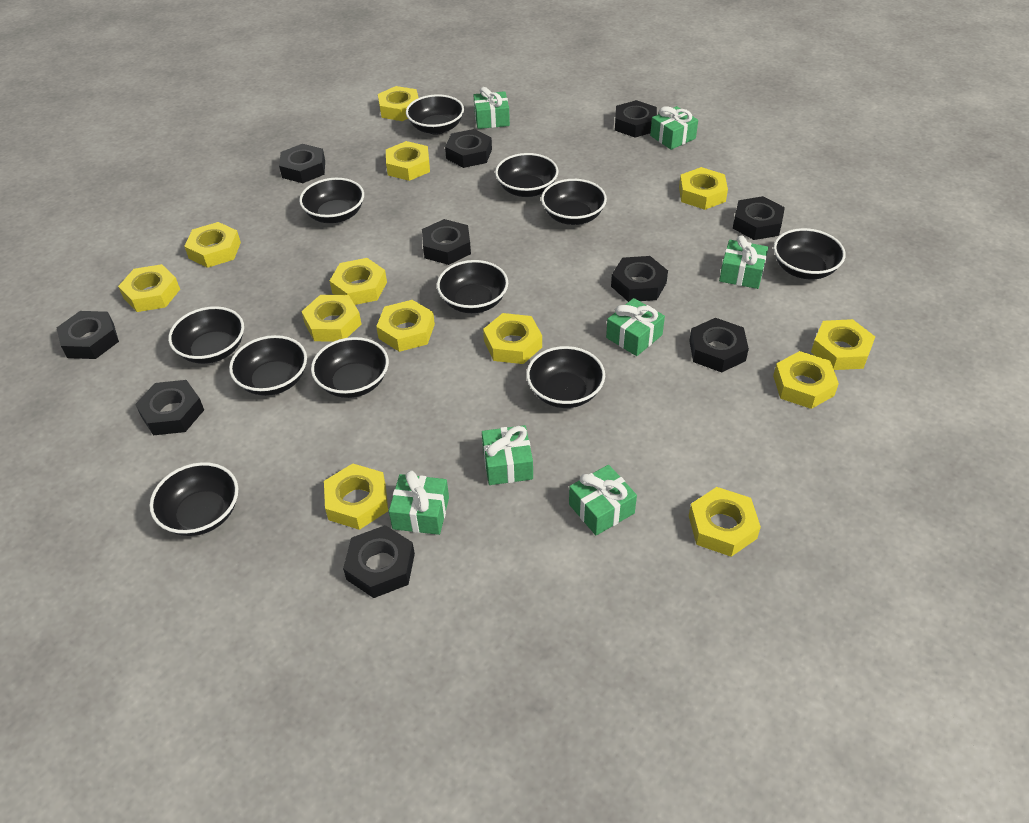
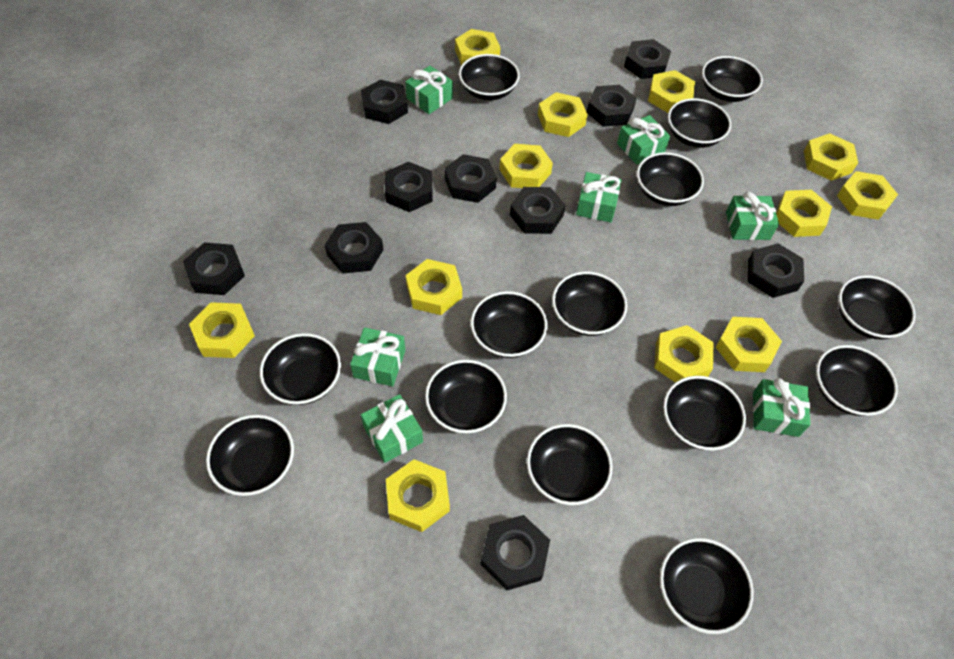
black bowl: 11 -> 14
yellow nut: 13 -> 12

